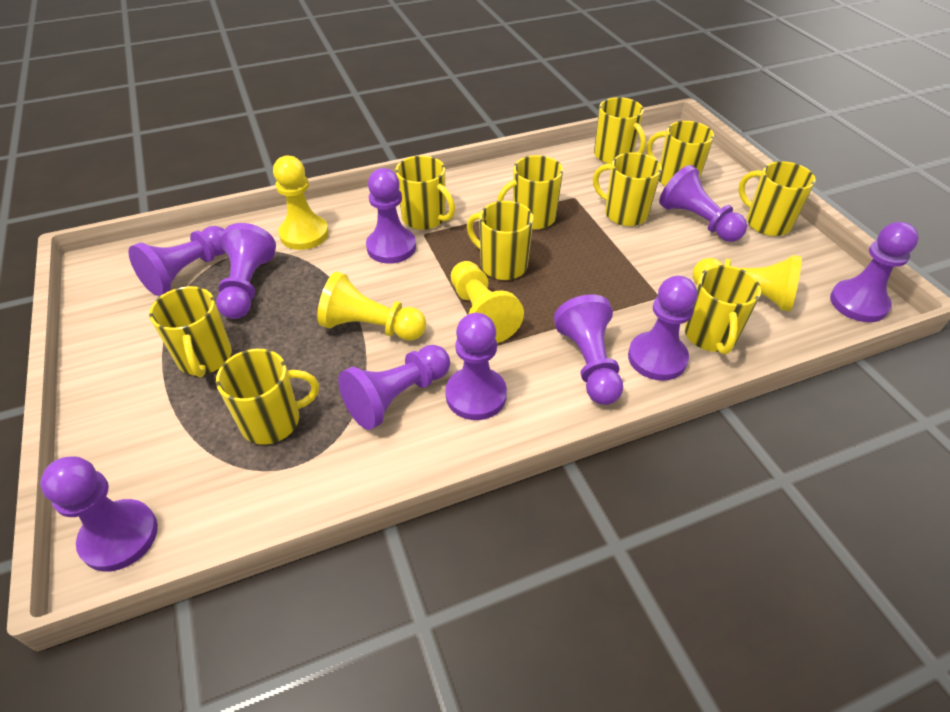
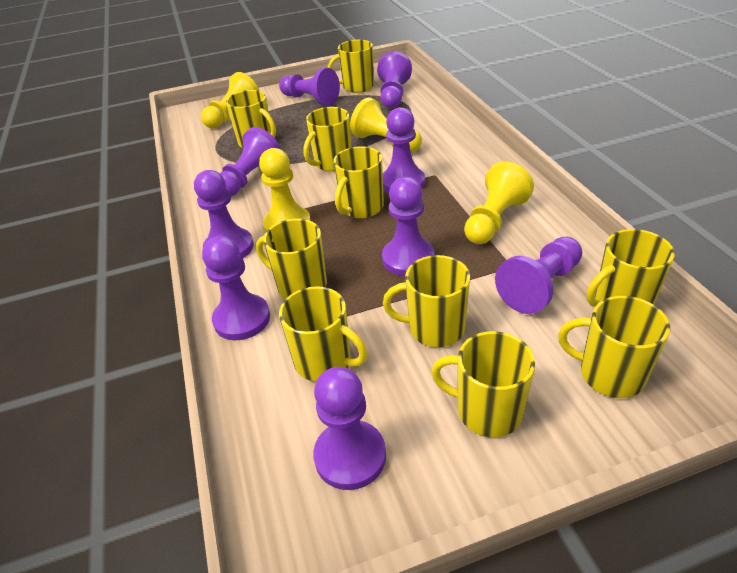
purple pawn: 10 -> 9

